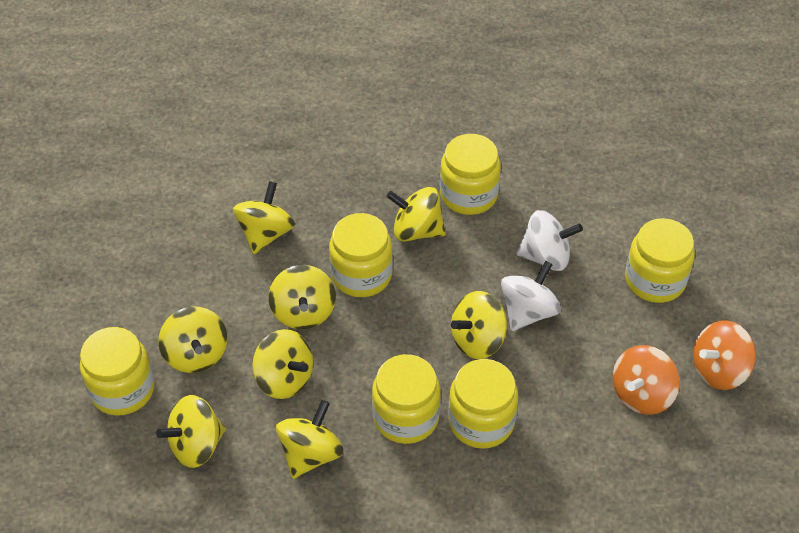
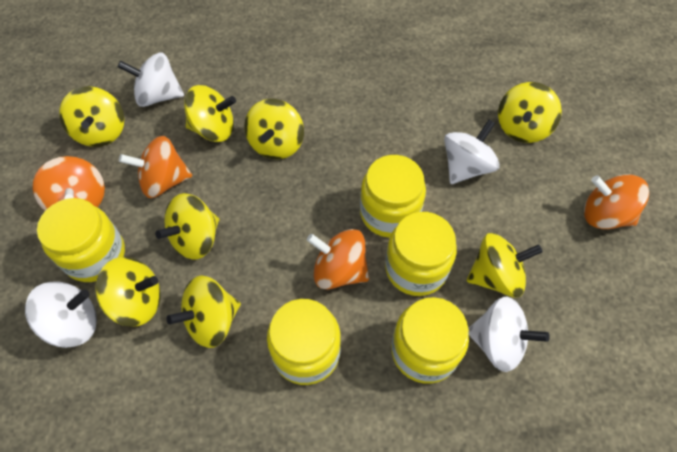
orange spinning top: 2 -> 4
white spinning top: 2 -> 4
yellow jar: 6 -> 5

